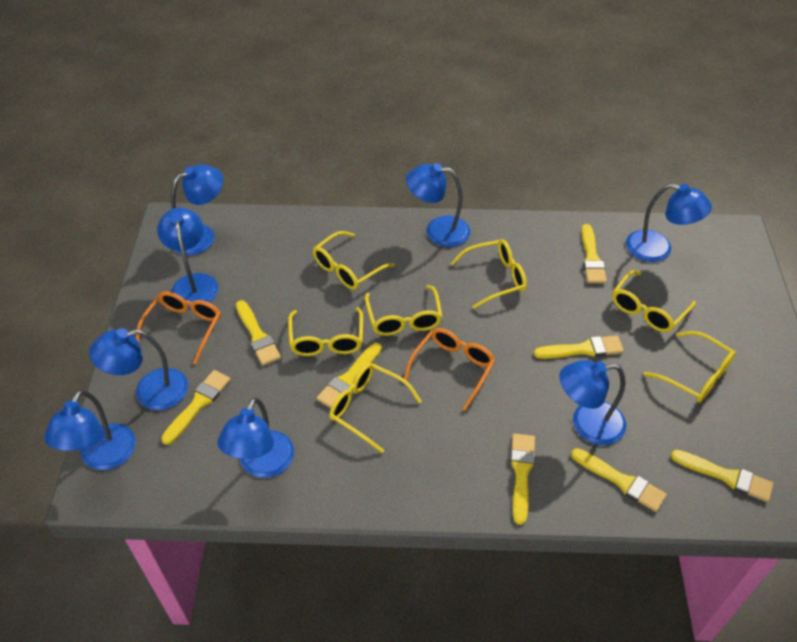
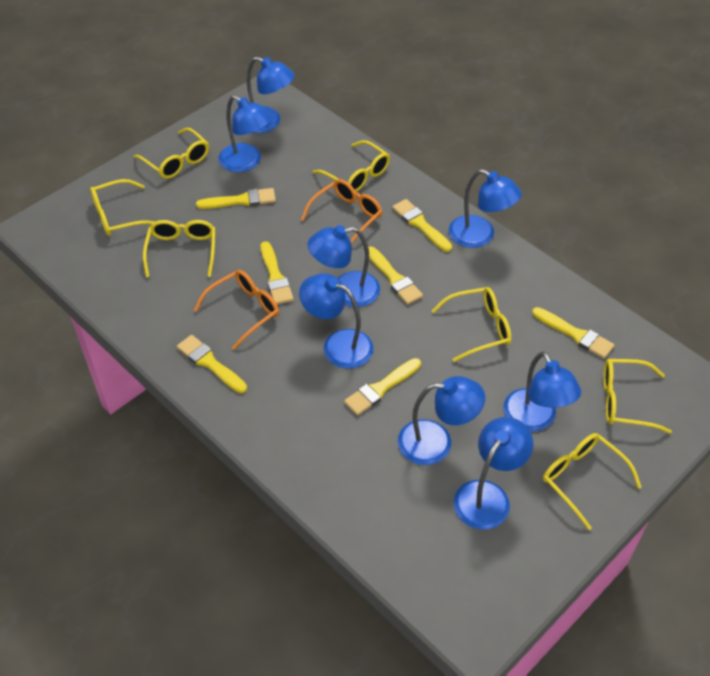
yellow brush: 8 -> 7

